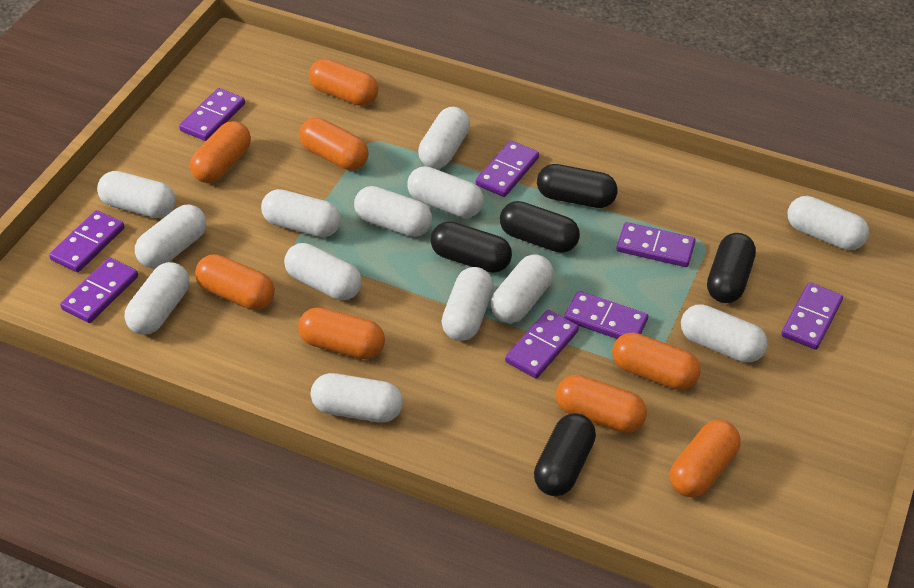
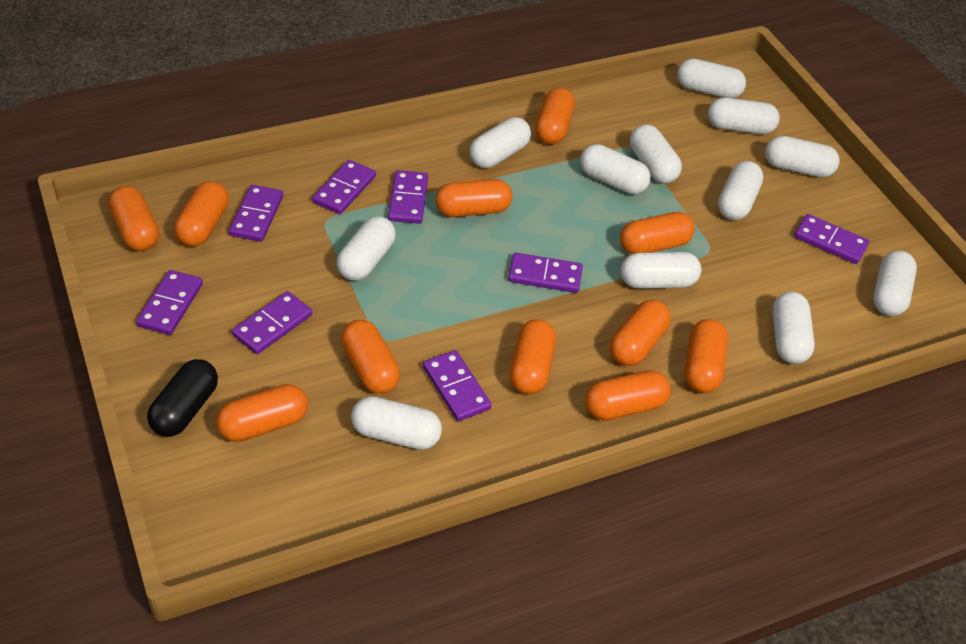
black capsule: 5 -> 1
orange capsule: 8 -> 11
white capsule: 13 -> 12

